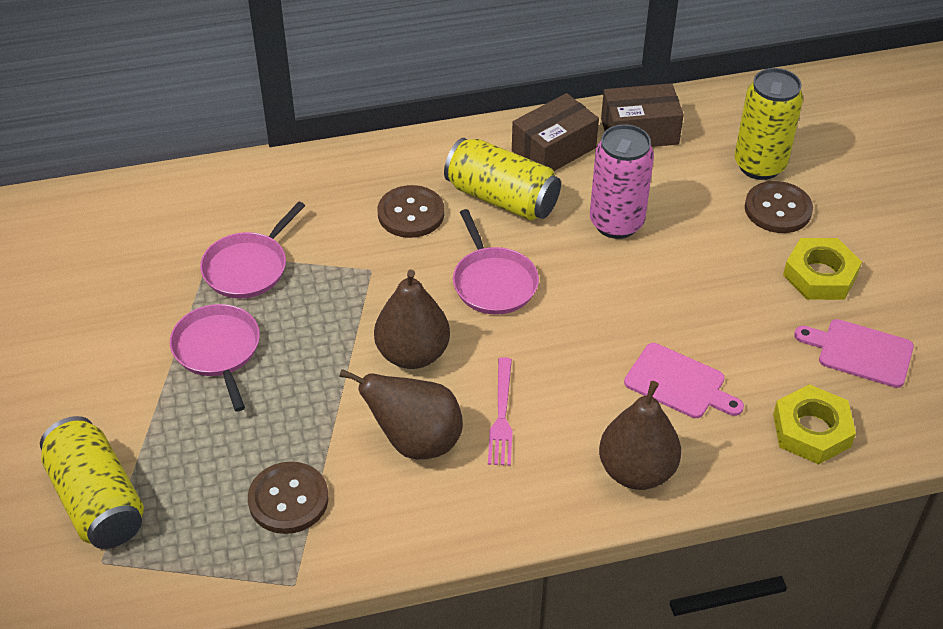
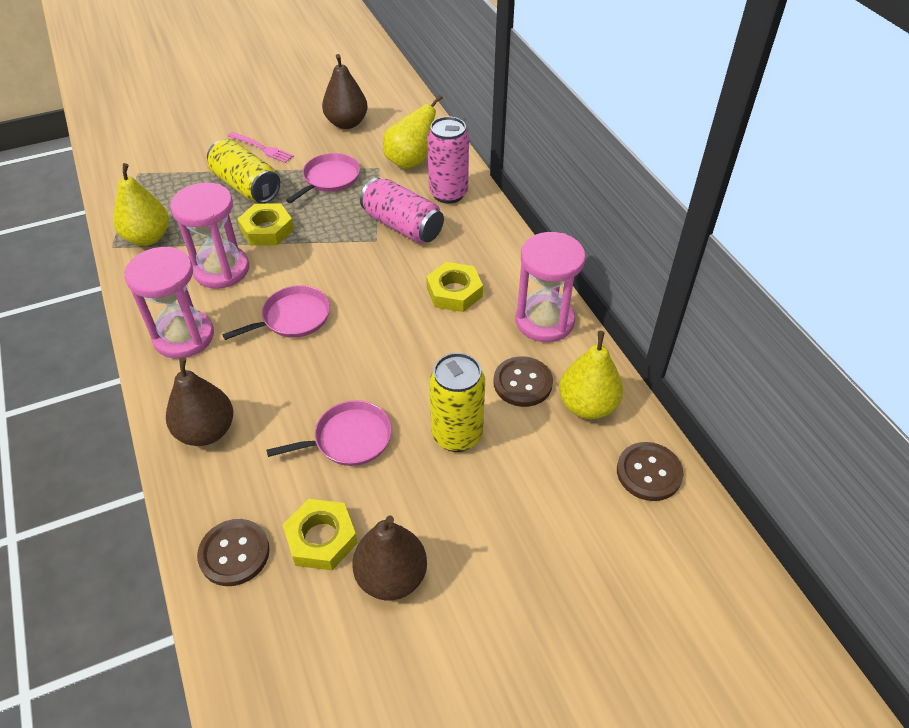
brown box: 2 -> 0
pink can: 1 -> 2
pink cutting board: 2 -> 0
pink hourglass: 0 -> 3
yellow can: 3 -> 2
yellow nut: 2 -> 3
yellow pear: 0 -> 3

